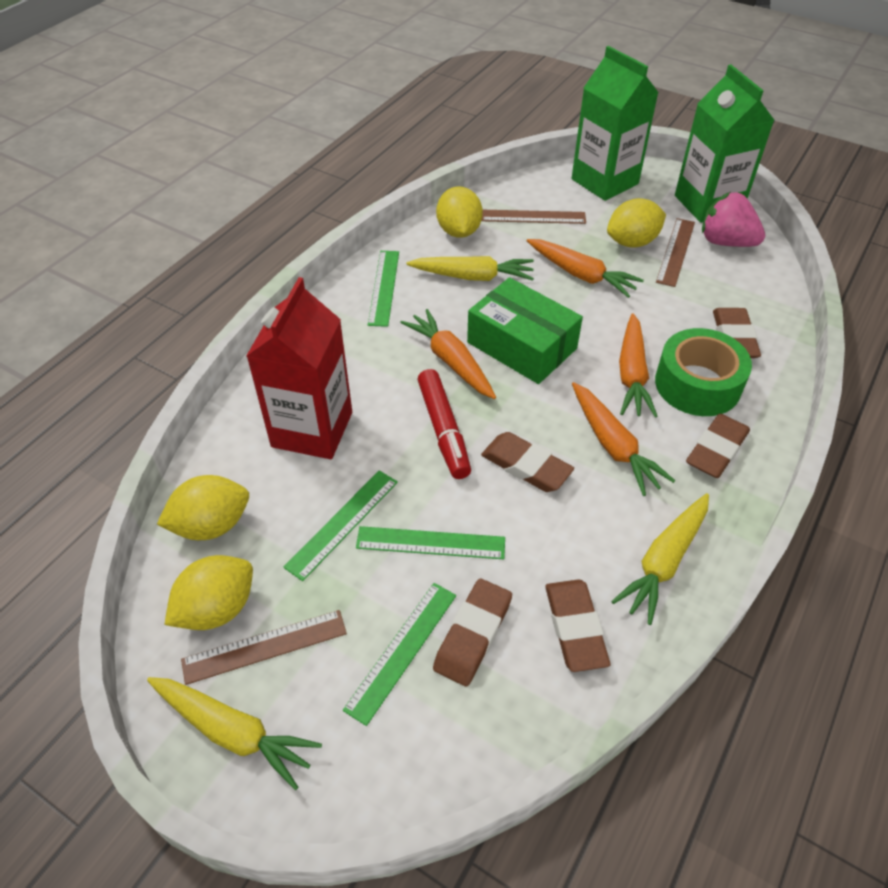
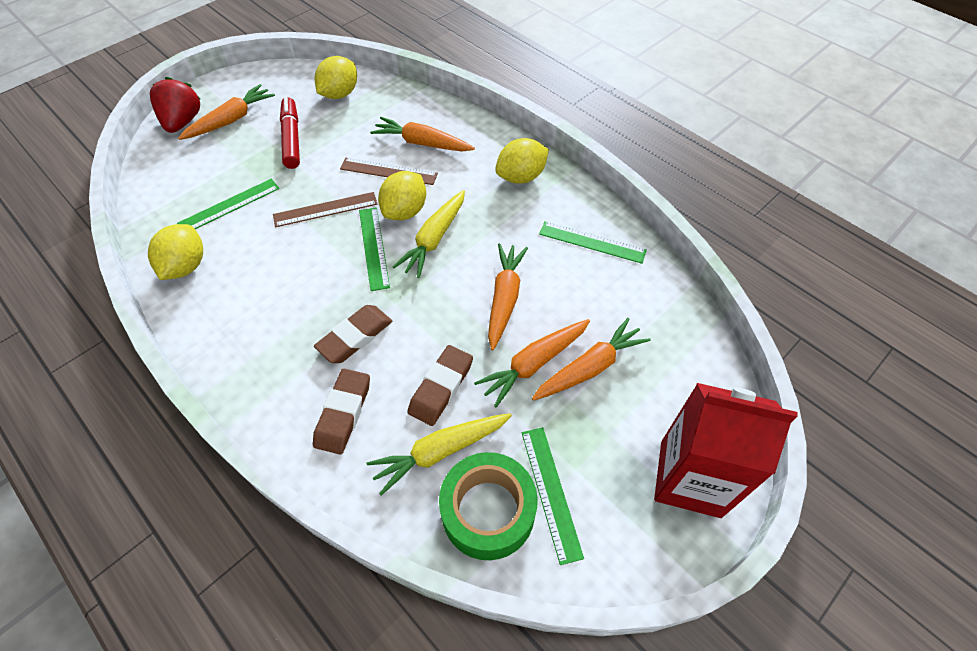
brown eraser: 5 -> 3
brown ruler: 3 -> 2
green box: 1 -> 0
green carton: 2 -> 0
orange carrot: 4 -> 5
pink strawberry: 1 -> 0
red strawberry: 0 -> 1
yellow carrot: 3 -> 2

